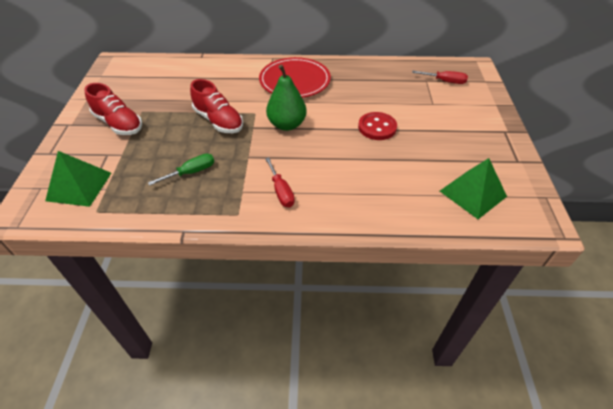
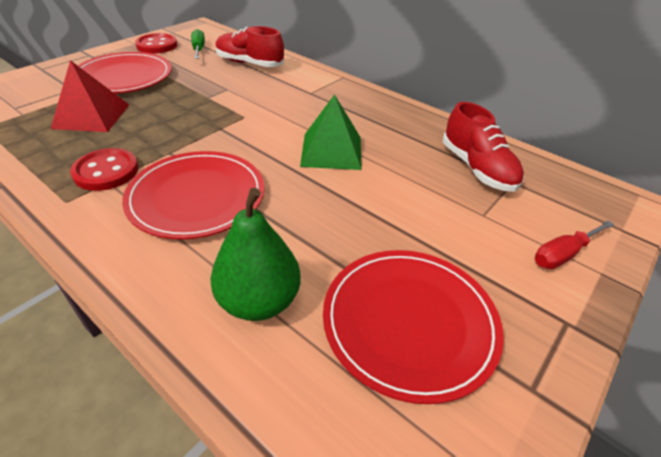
green pyramid: 2 -> 1
red button: 1 -> 2
red plate: 1 -> 3
red pyramid: 0 -> 1
red screwdriver: 2 -> 1

